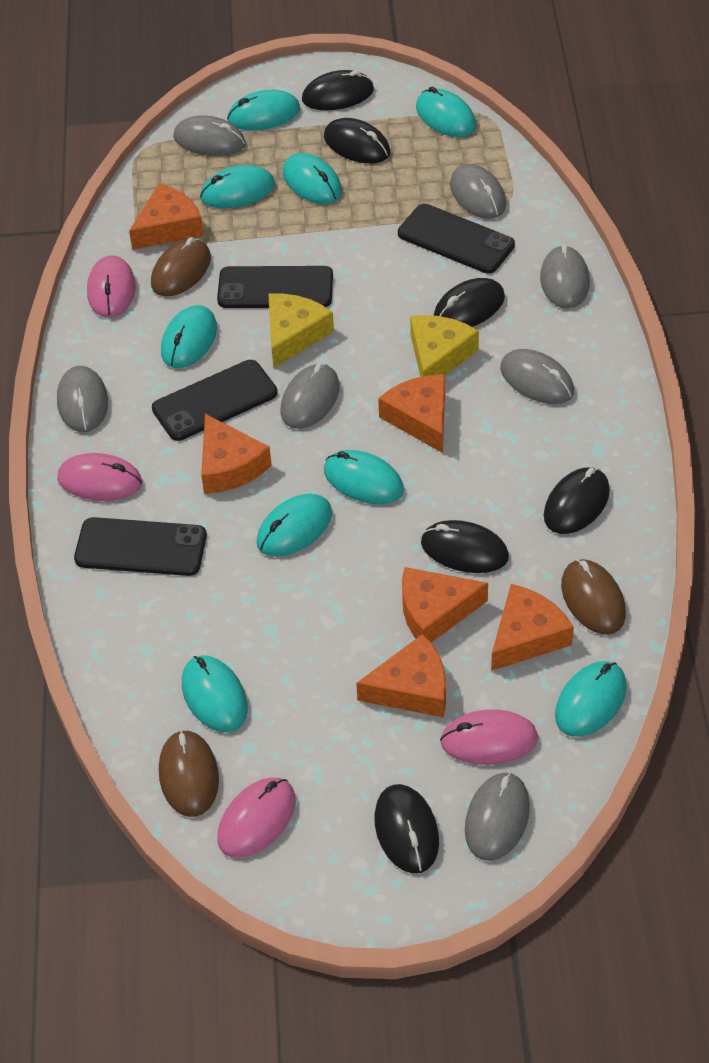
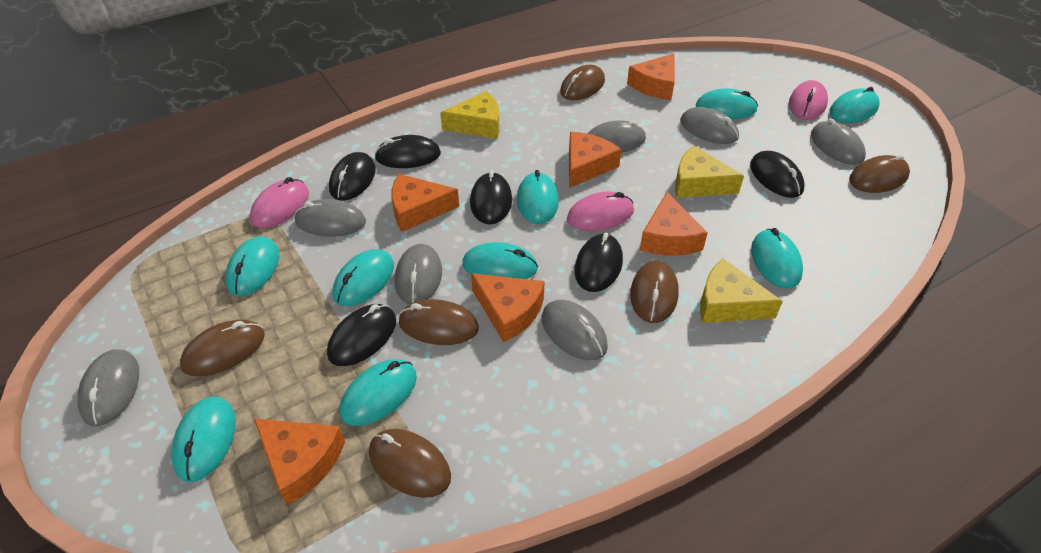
black phone: 4 -> 0
brown mouse: 3 -> 6
pink mouse: 4 -> 3
yellow cheese: 2 -> 3

